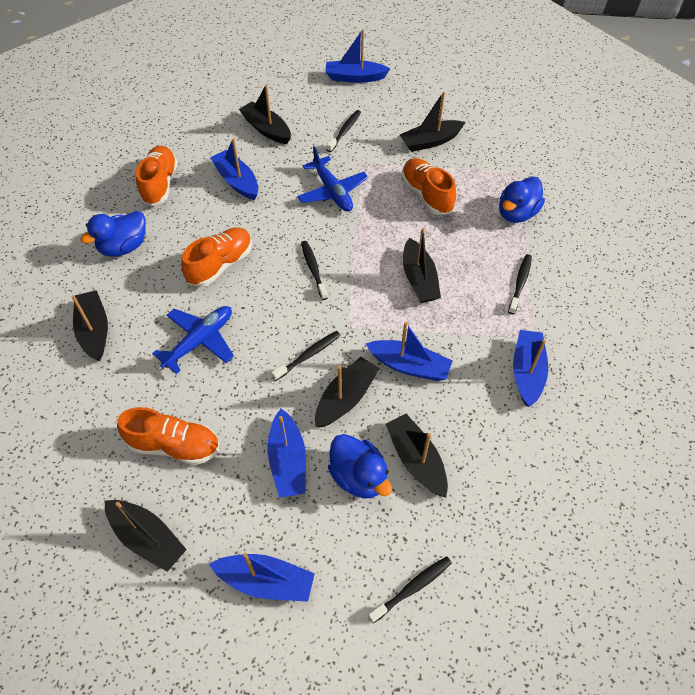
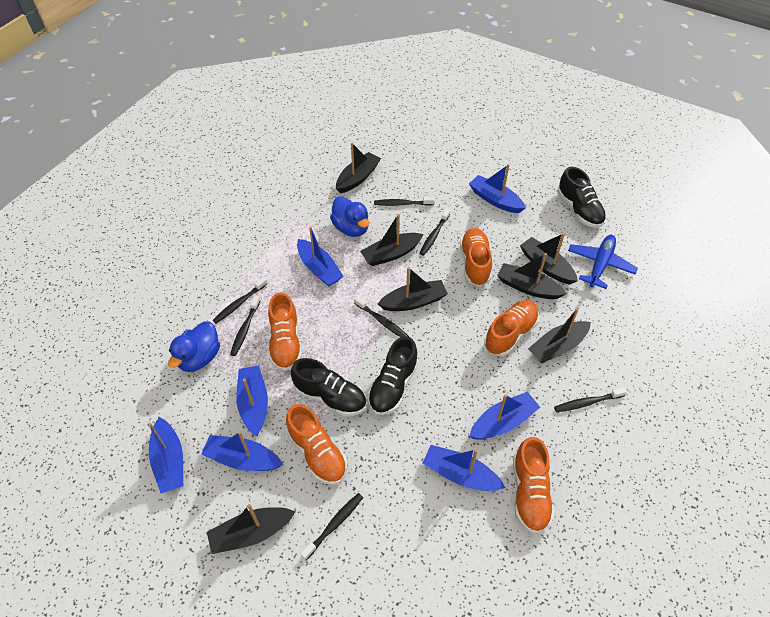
black shoe: 0 -> 3
black toothbrush: 5 -> 7
blue boat: 6 -> 7
blue duck: 3 -> 2
blue plane: 2 -> 1
orange shoe: 4 -> 5

